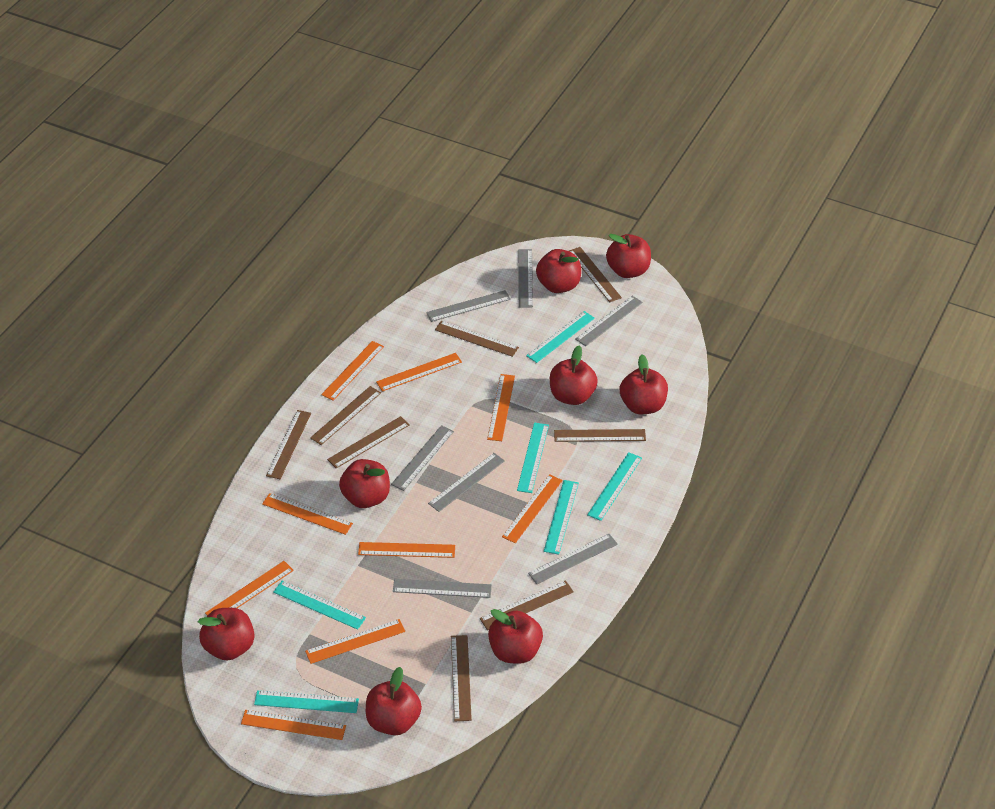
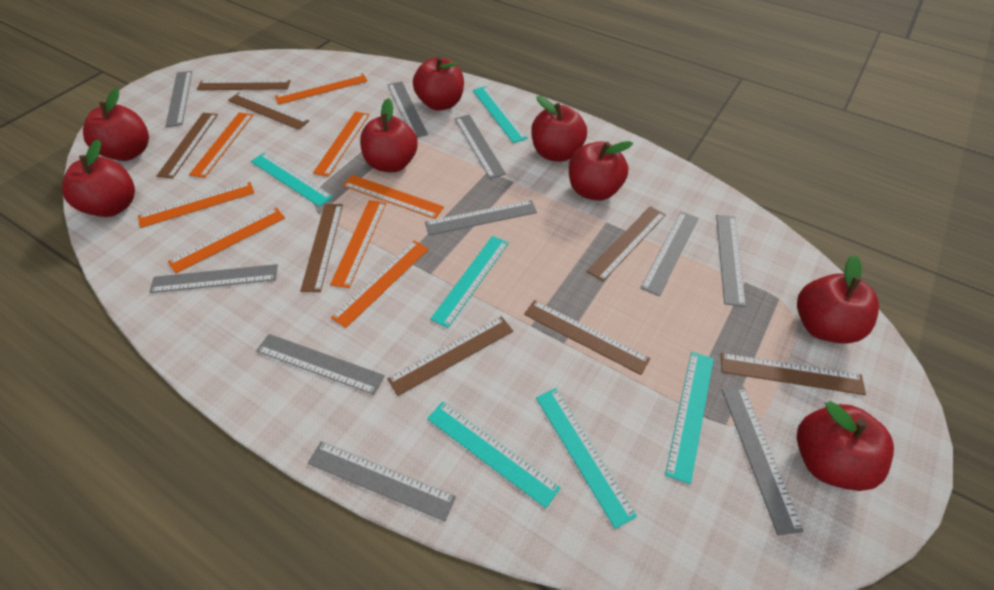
grey ruler: 7 -> 10
orange ruler: 9 -> 8

